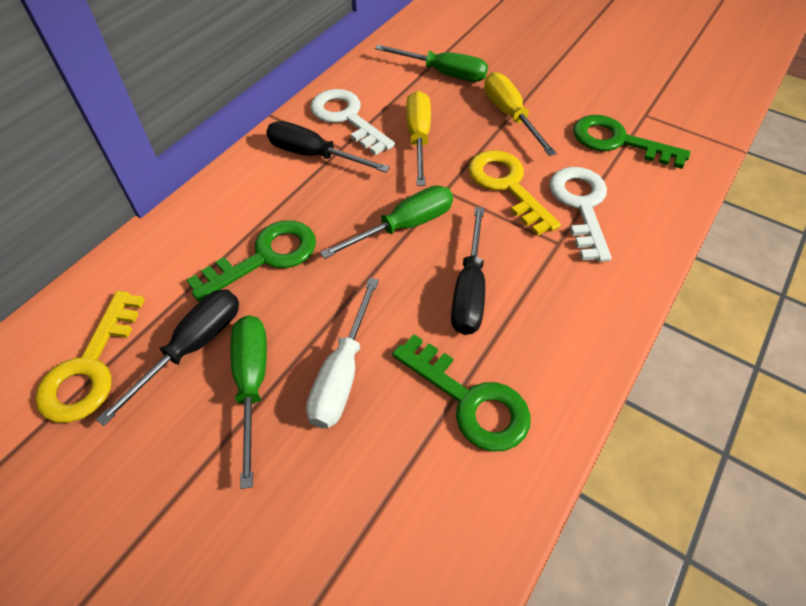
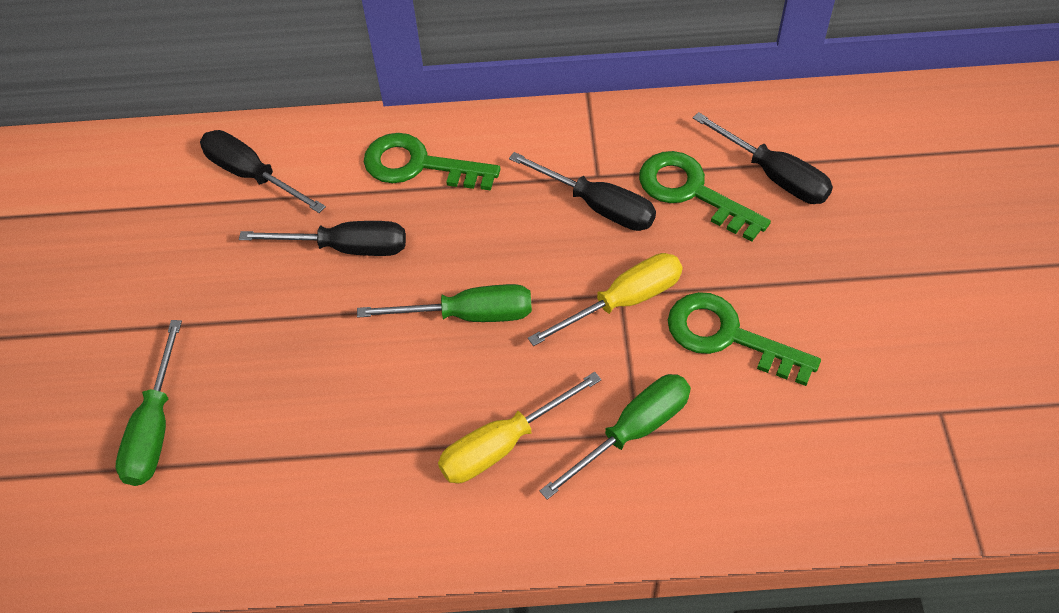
black screwdriver: 3 -> 4
white key: 2 -> 0
white screwdriver: 1 -> 0
yellow key: 2 -> 0

